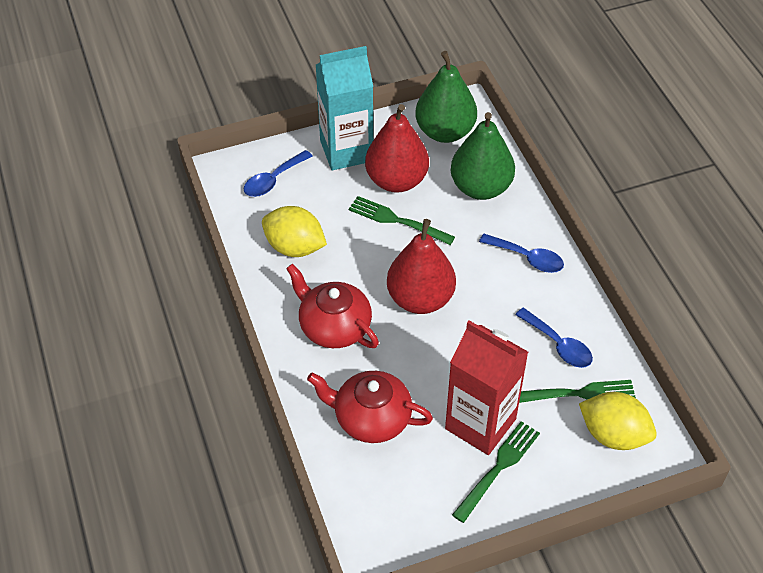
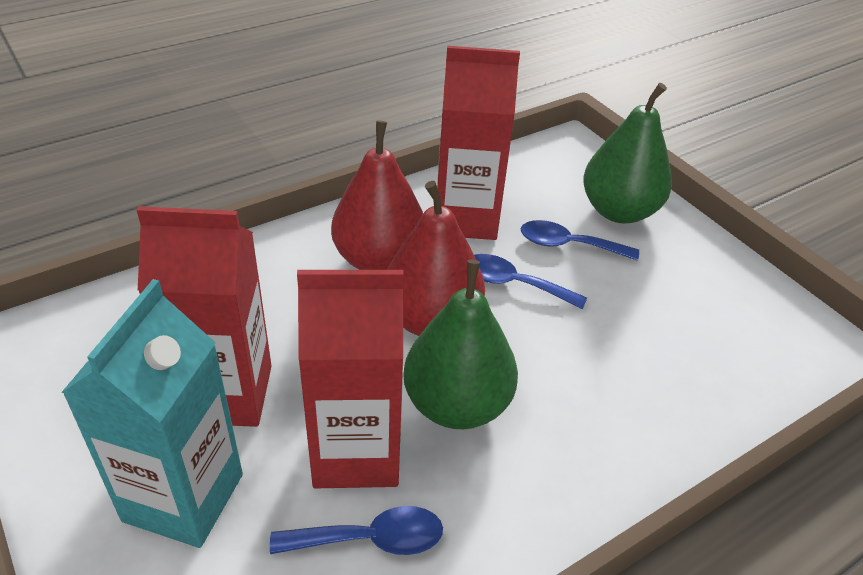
green fork: 3 -> 0
red carton: 1 -> 3
red teapot: 2 -> 0
yellow lemon: 2 -> 0

